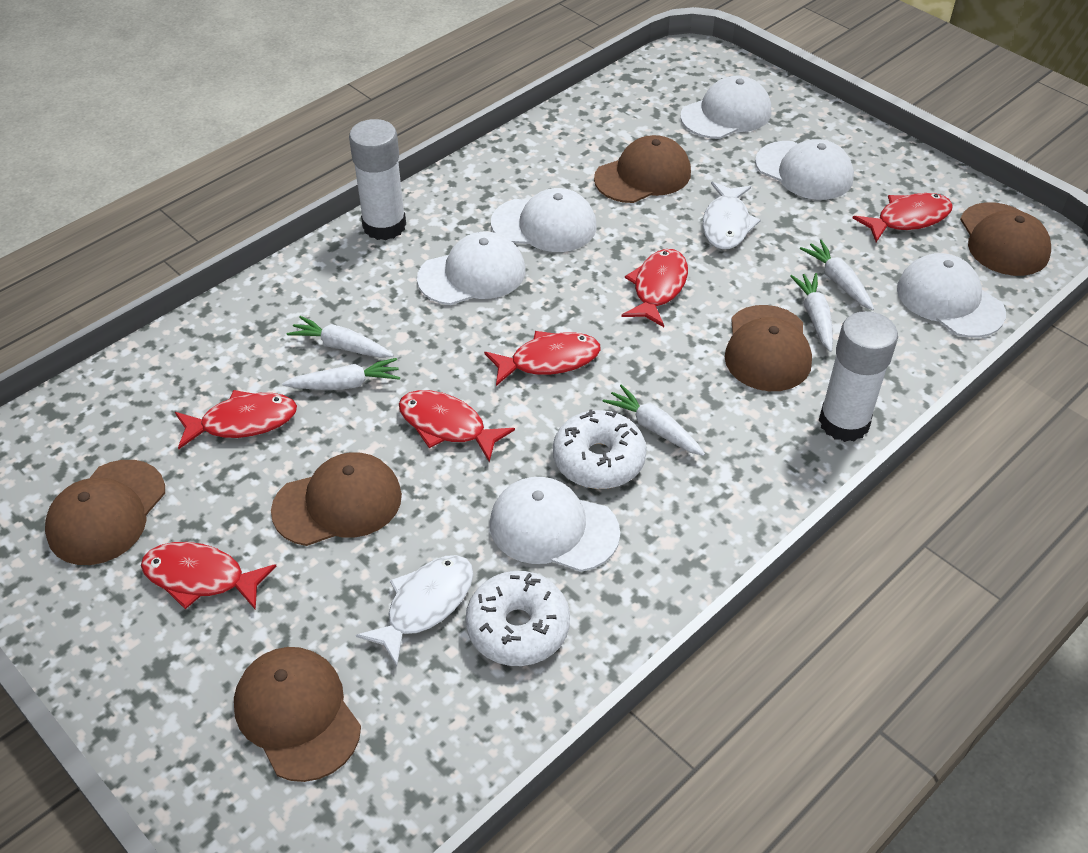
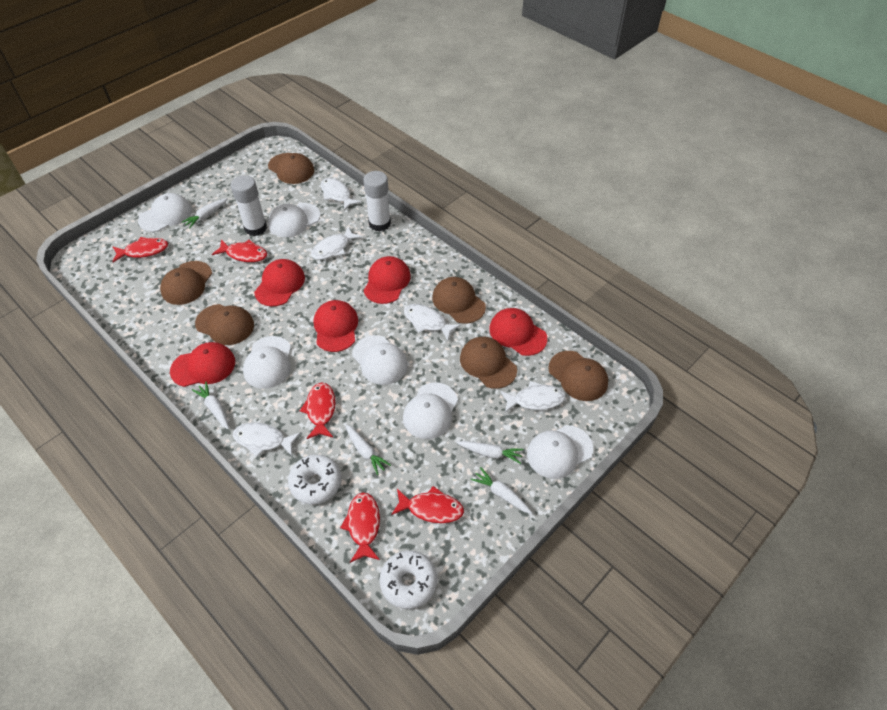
red cap: 0 -> 5
red fish: 6 -> 5
white fish: 2 -> 5

